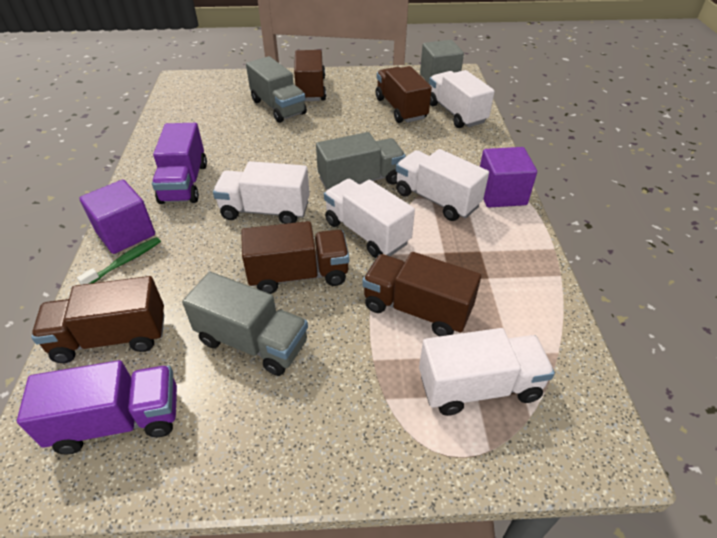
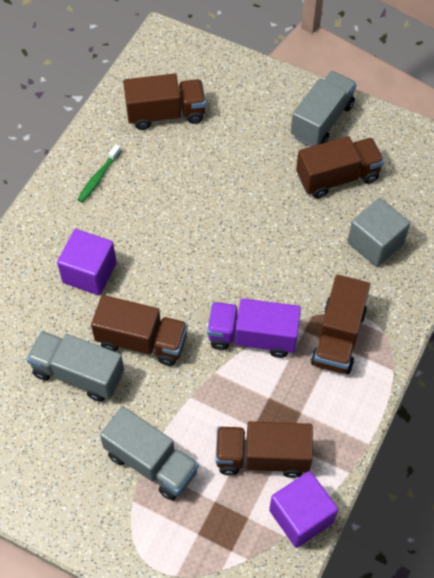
purple truck: 2 -> 1
white truck: 5 -> 0

